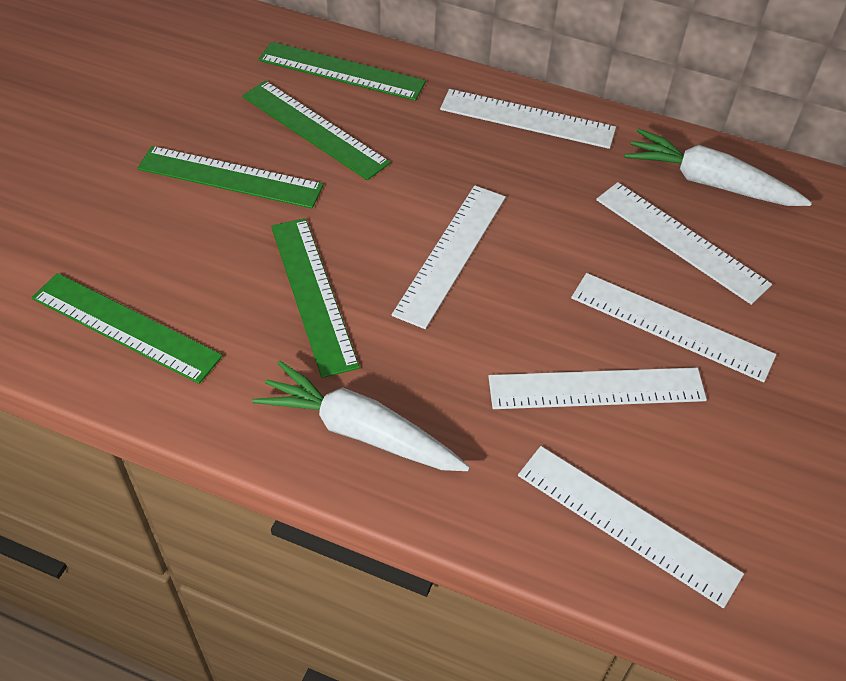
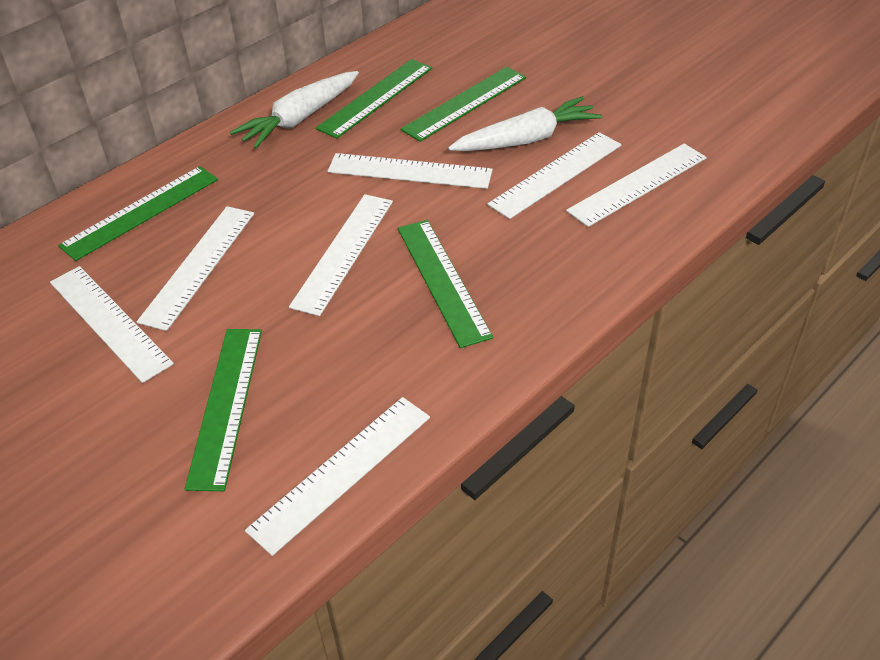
white ruler: 6 -> 7

